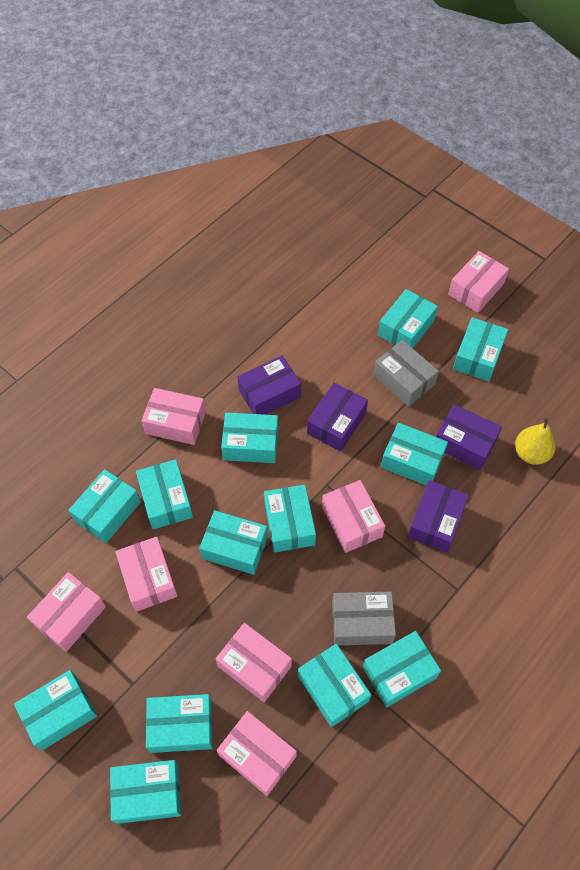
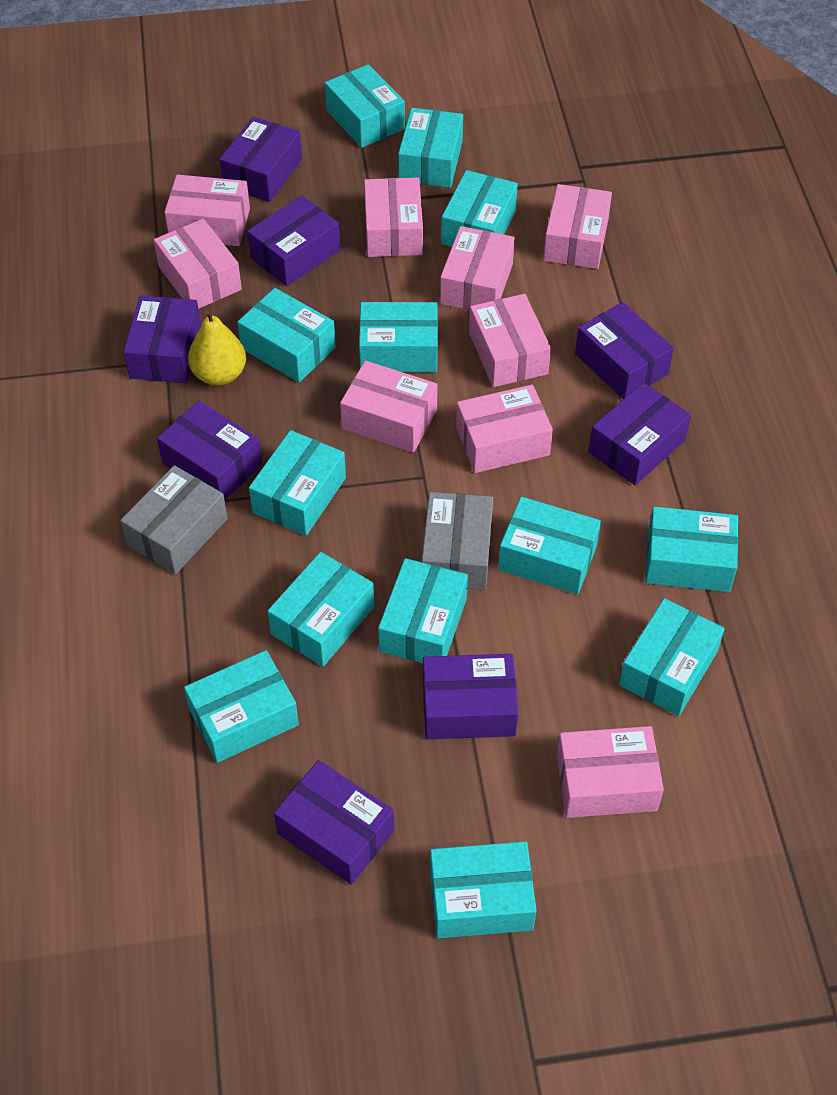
pink box: 7 -> 9
purple box: 4 -> 8

